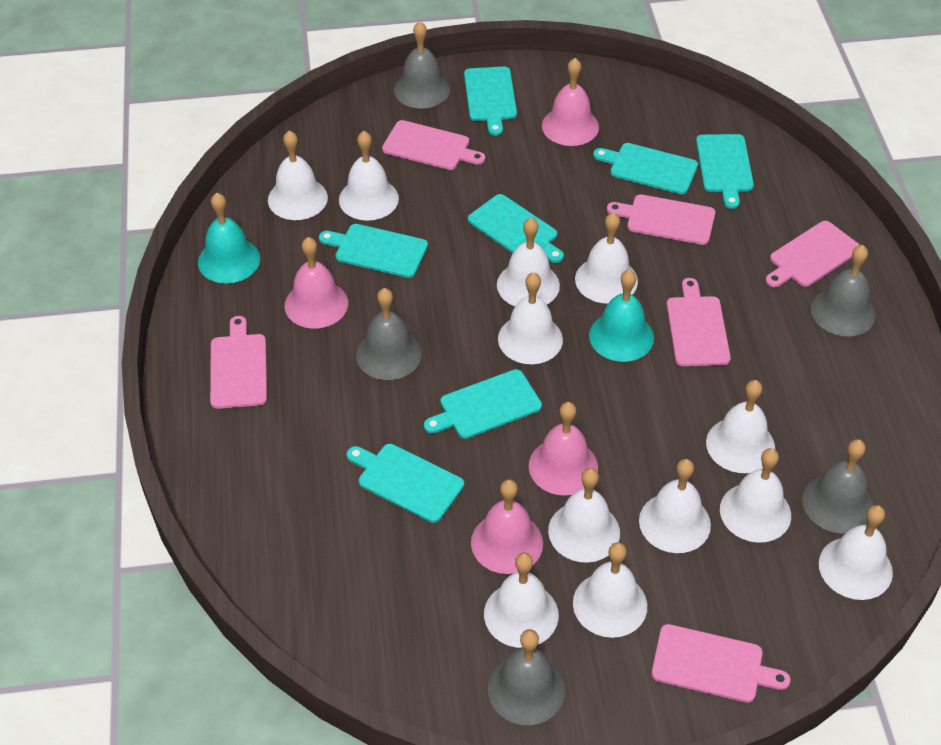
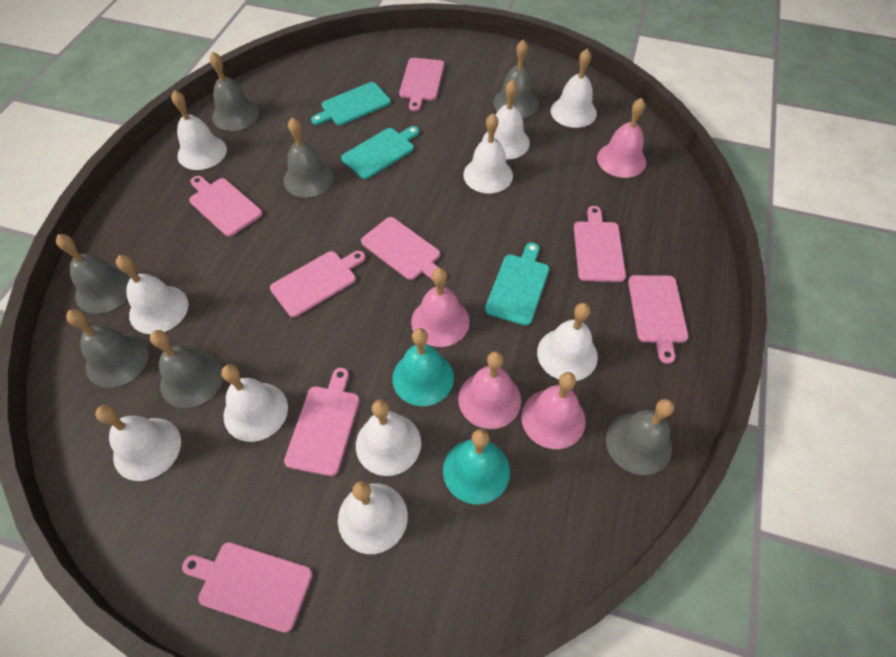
grey bell: 5 -> 7
pink cutting board: 6 -> 8
turquoise cutting board: 7 -> 3
white bell: 12 -> 10

